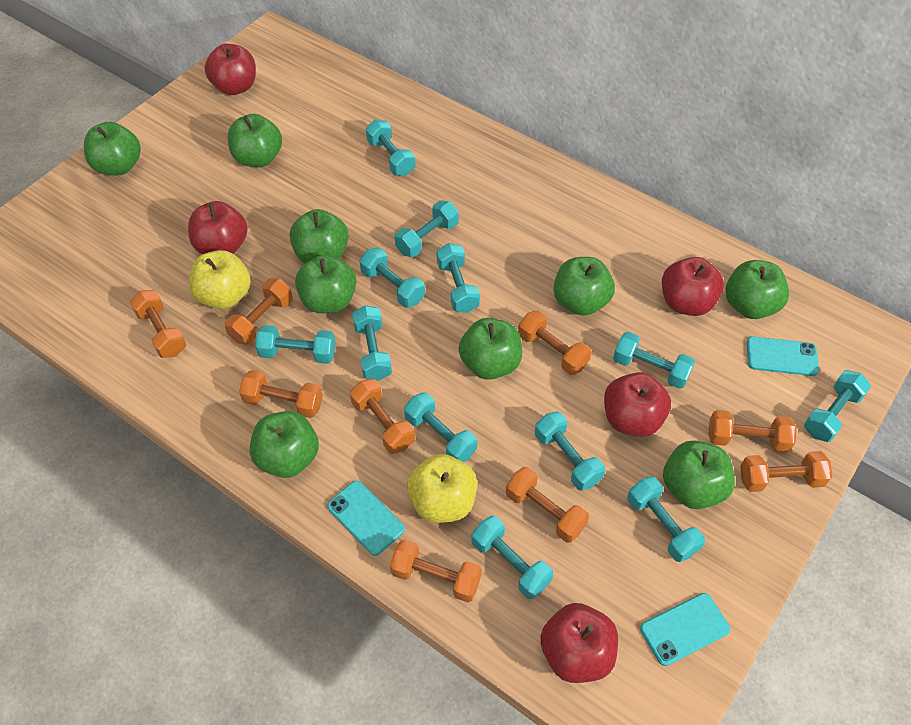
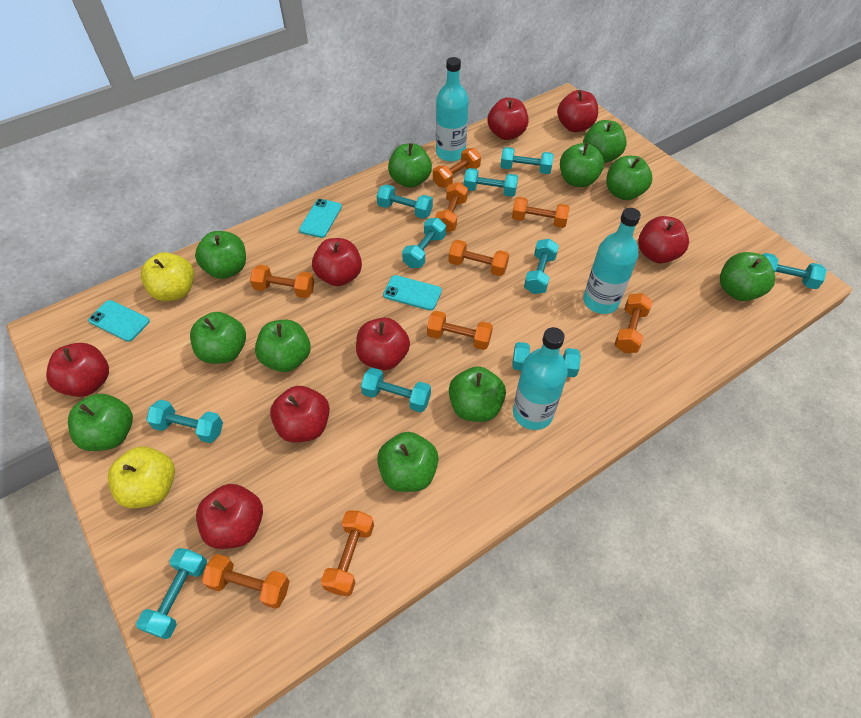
green apple: 9 -> 11
red apple: 5 -> 8
turquoise bottle: 0 -> 3
turquoise dumbbell: 12 -> 10

